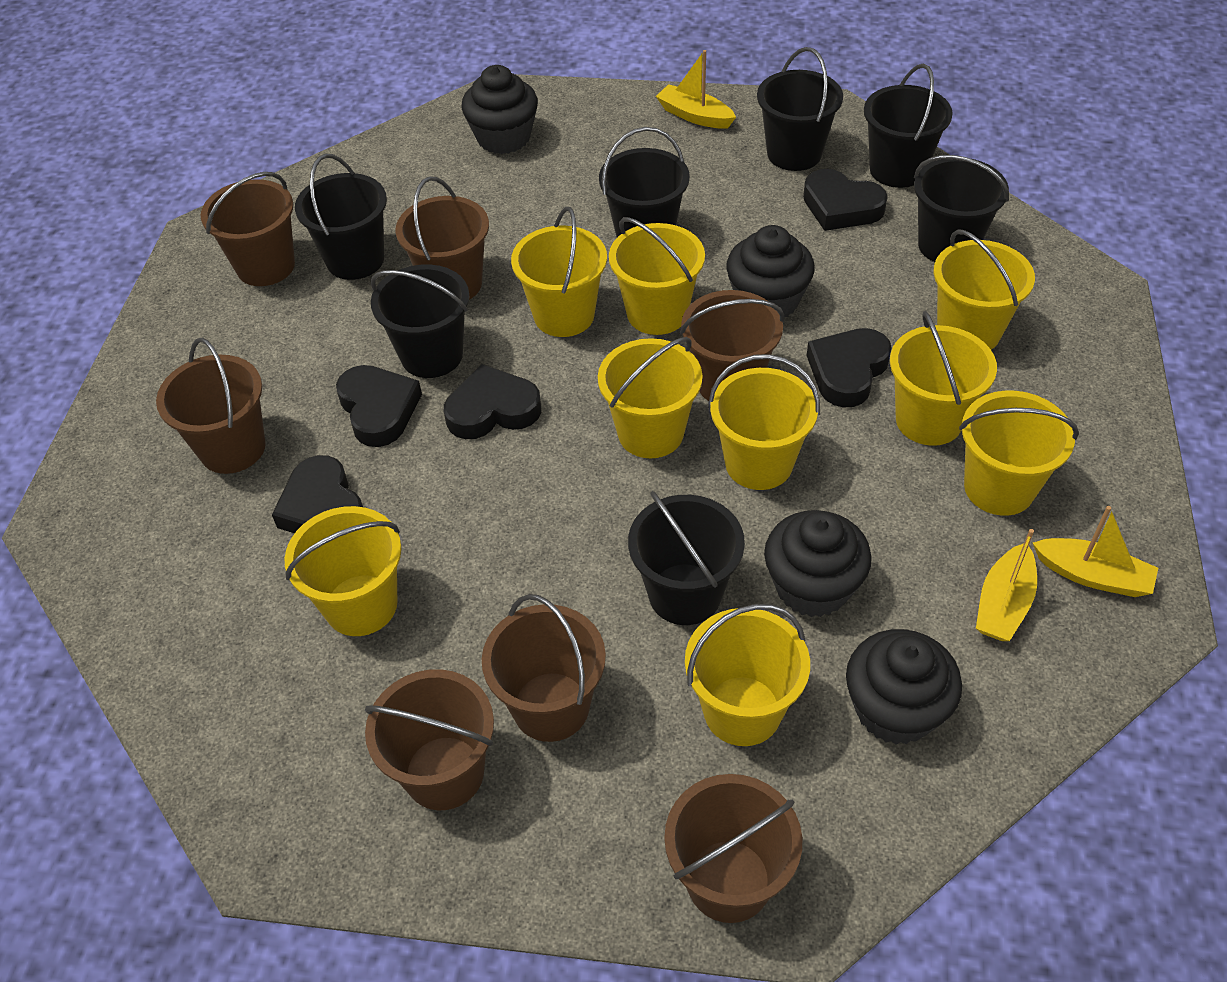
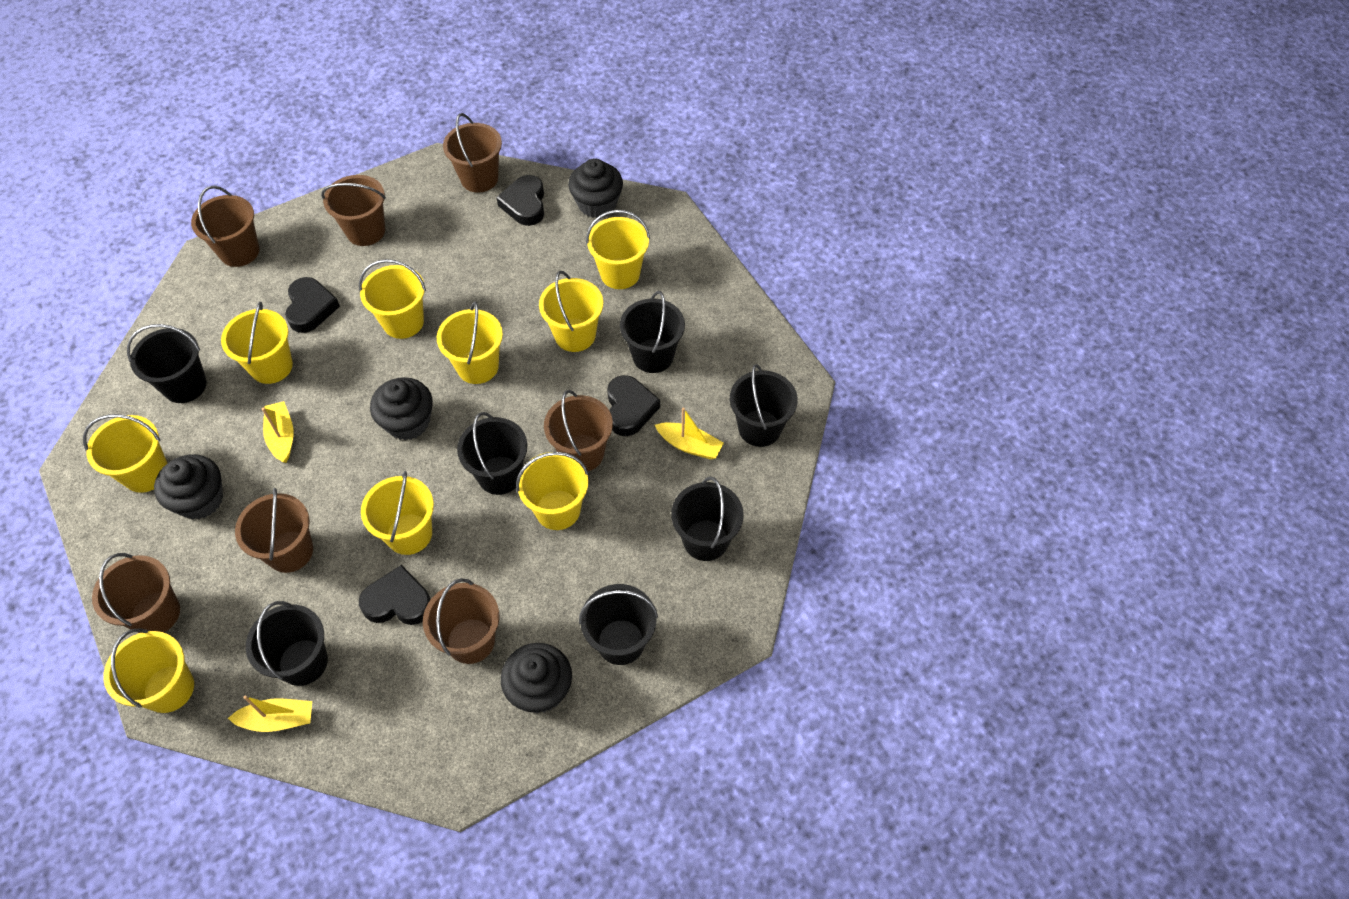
black heart: 5 -> 4

